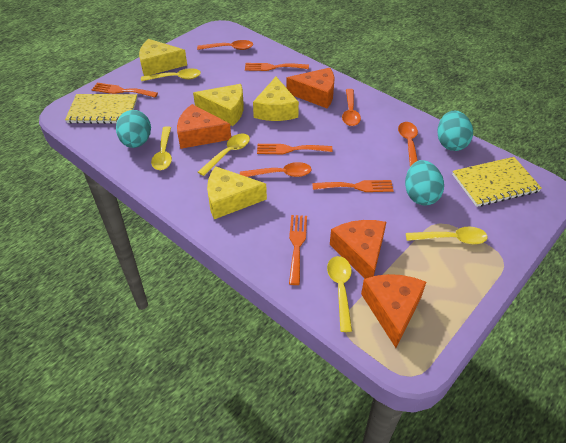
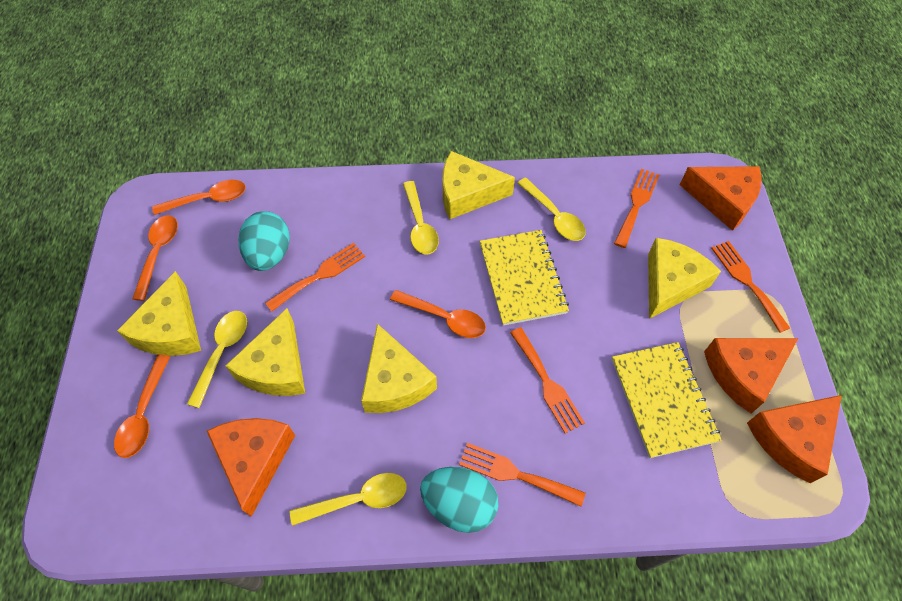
turquoise egg: 3 -> 2
yellow cheese: 4 -> 5
yellow spoon: 5 -> 4

